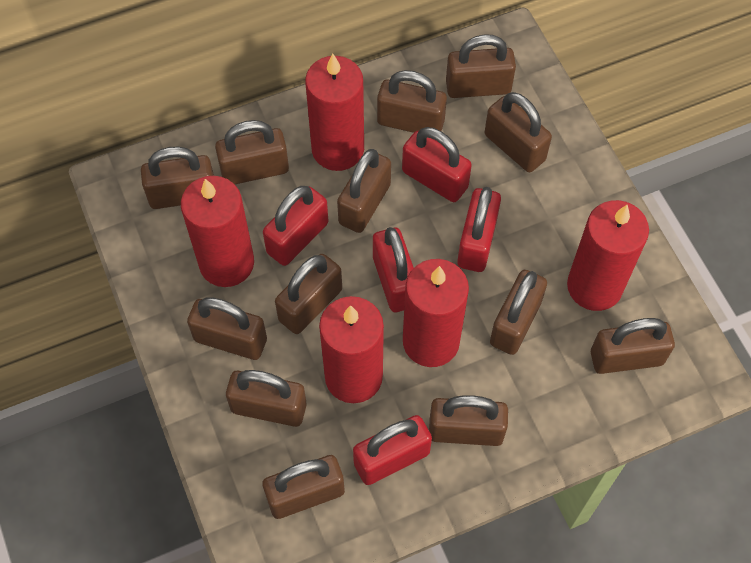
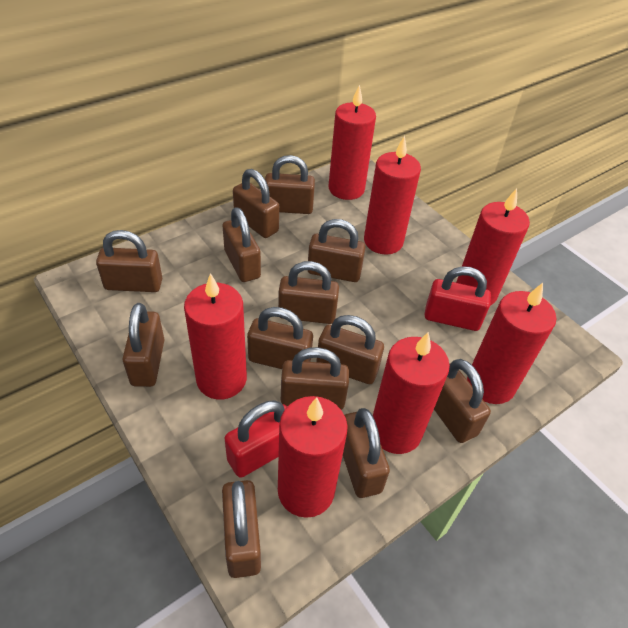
red candle: 5 -> 7
red padlock: 5 -> 2

